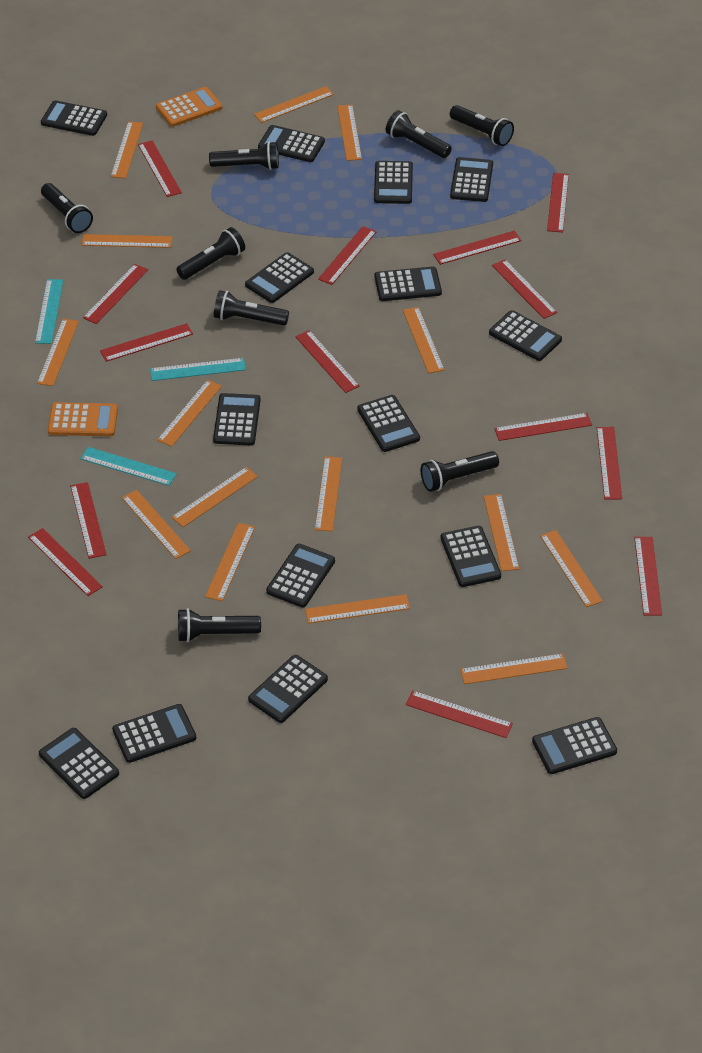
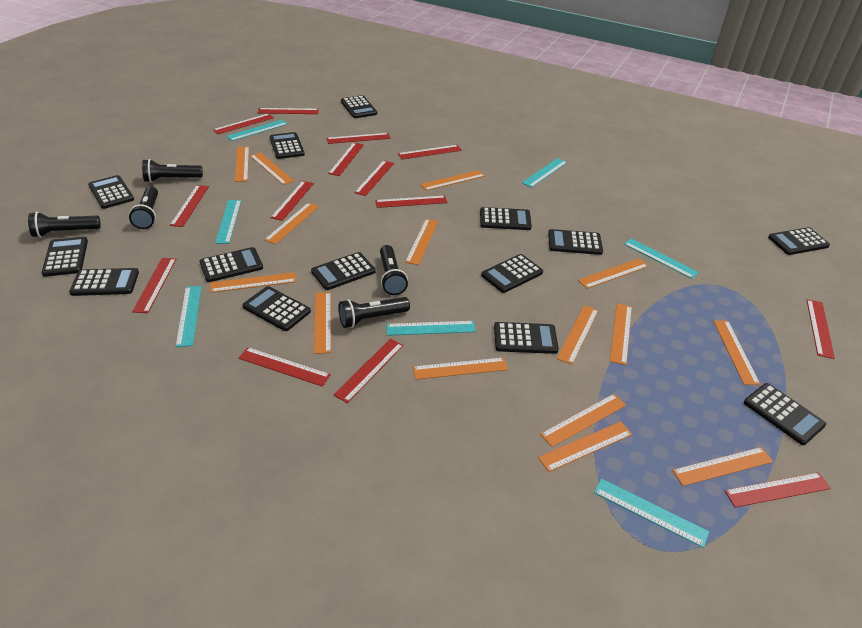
black calculator: 15 -> 14
black flashlight: 8 -> 5
orange calculator: 2 -> 0
turquoise ruler: 3 -> 7

